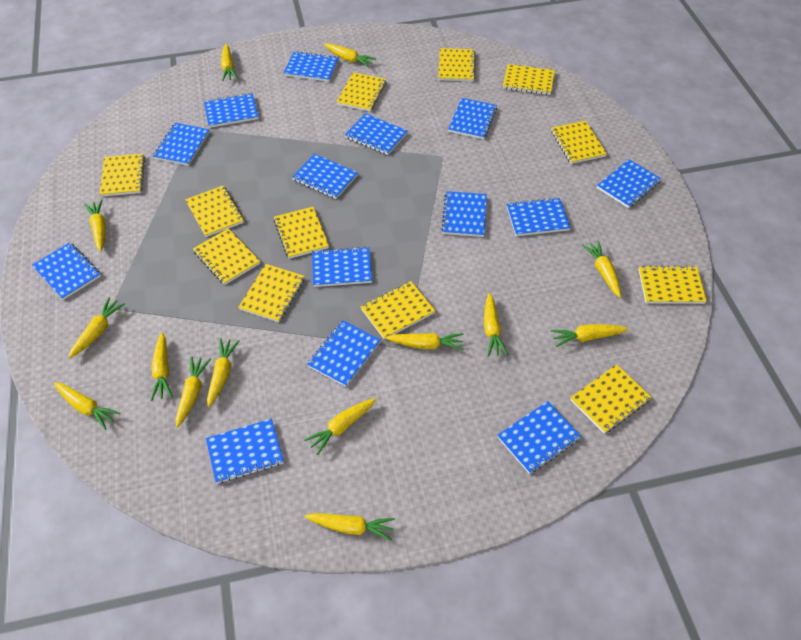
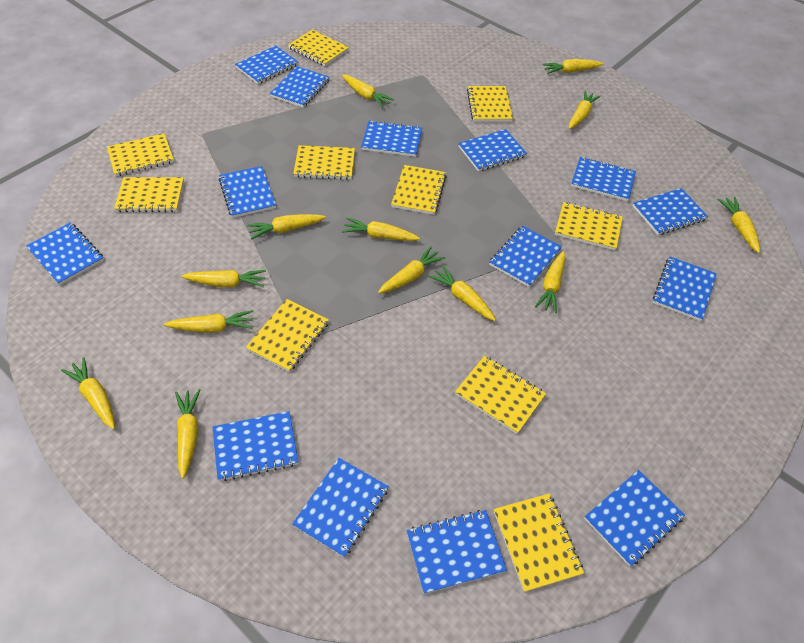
yellow carrot: 14 -> 13
yellow notebook: 12 -> 10

